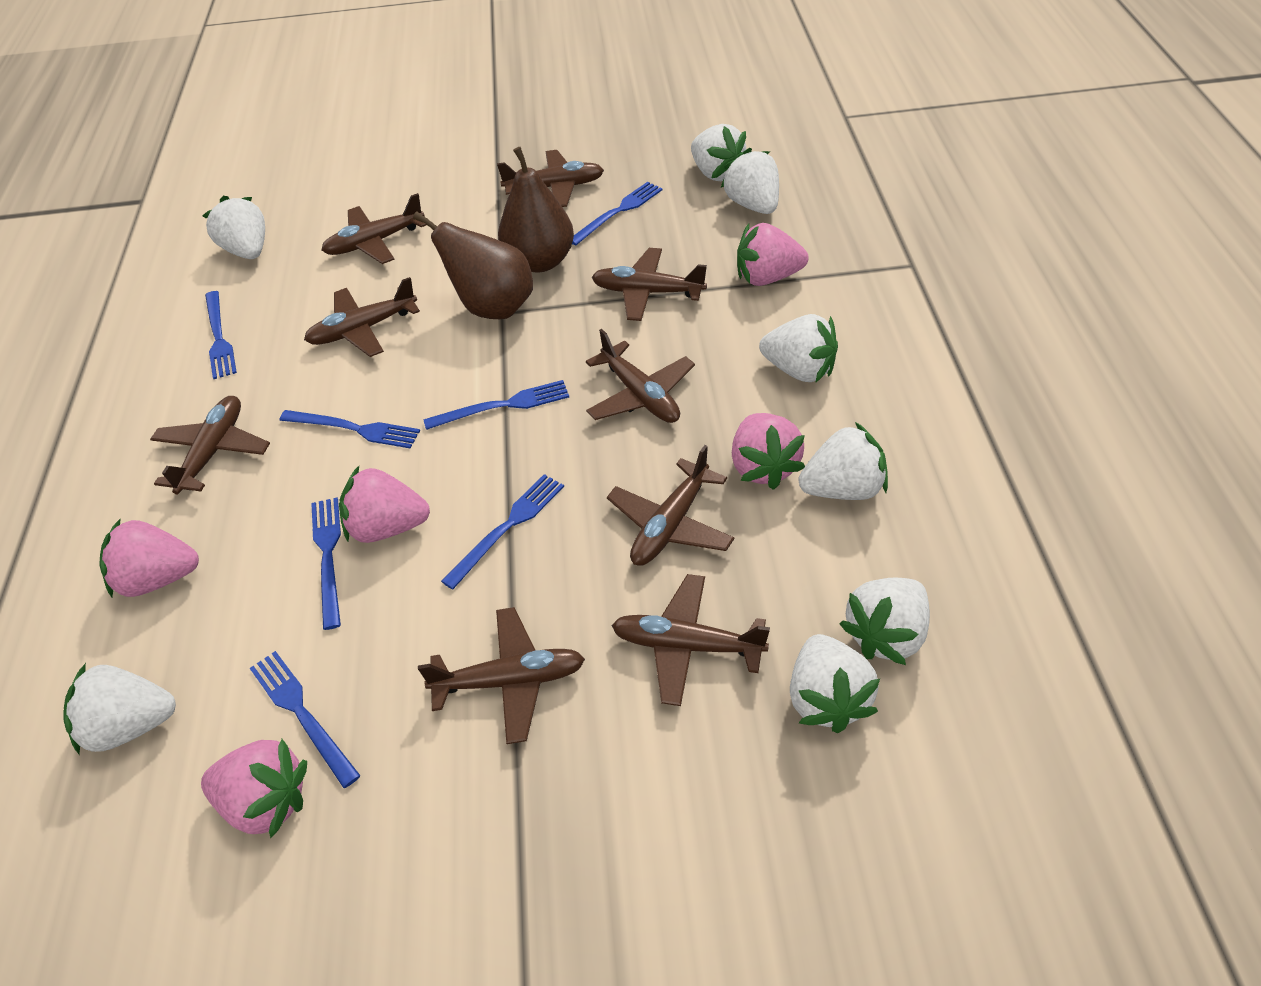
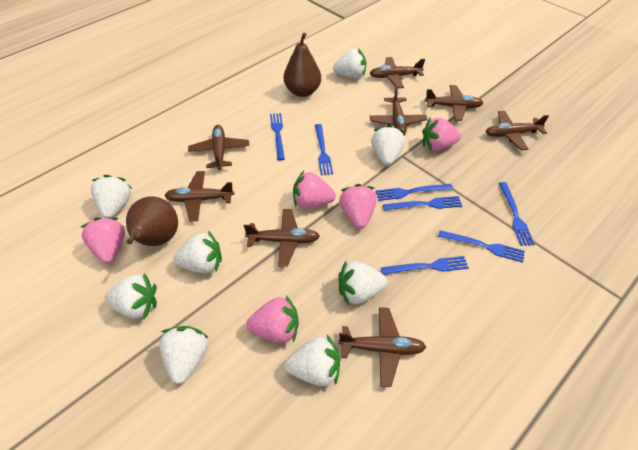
brown plane: 9 -> 8

